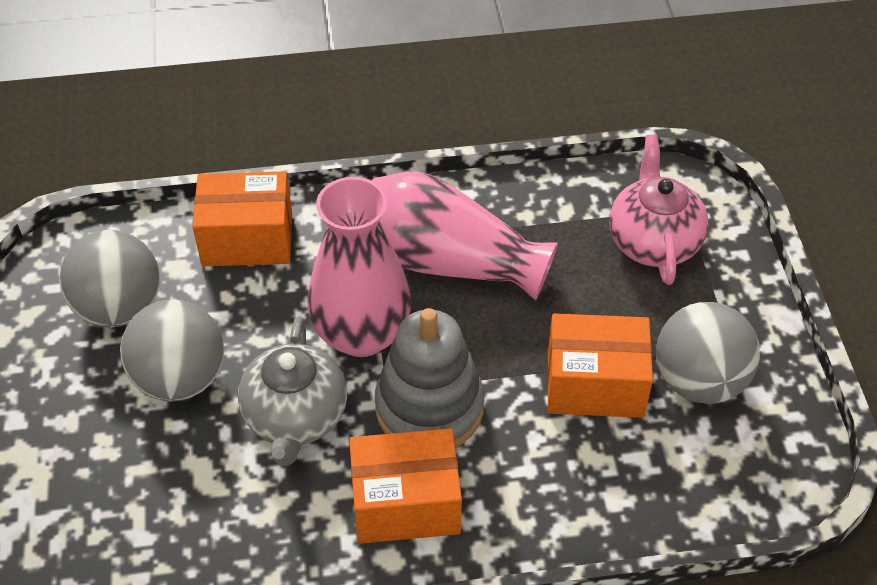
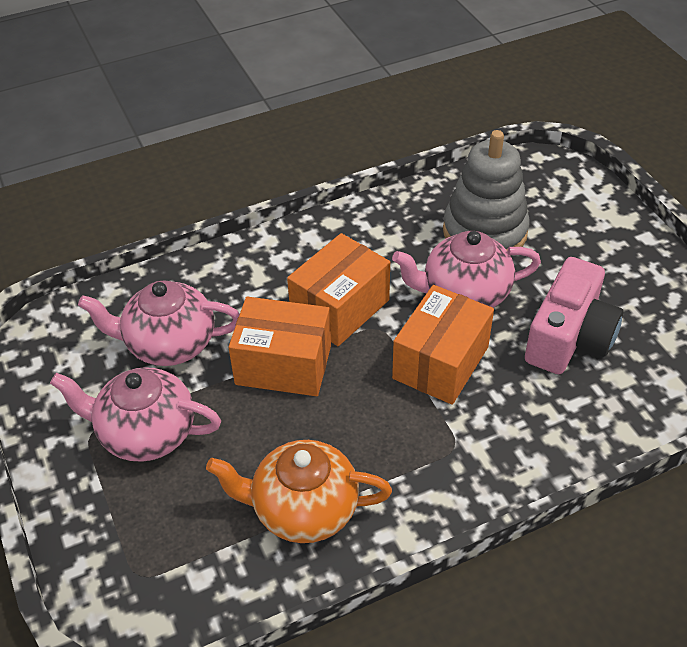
grey ball: 3 -> 0
grey teapot: 1 -> 0
orange teapot: 0 -> 1
pink camera: 0 -> 1
pink teapot: 1 -> 3
pink vase: 2 -> 0

